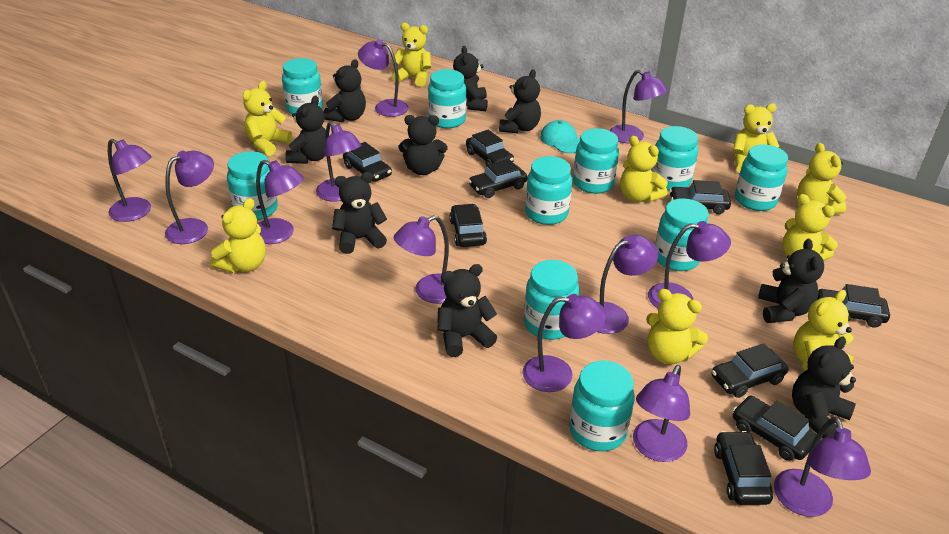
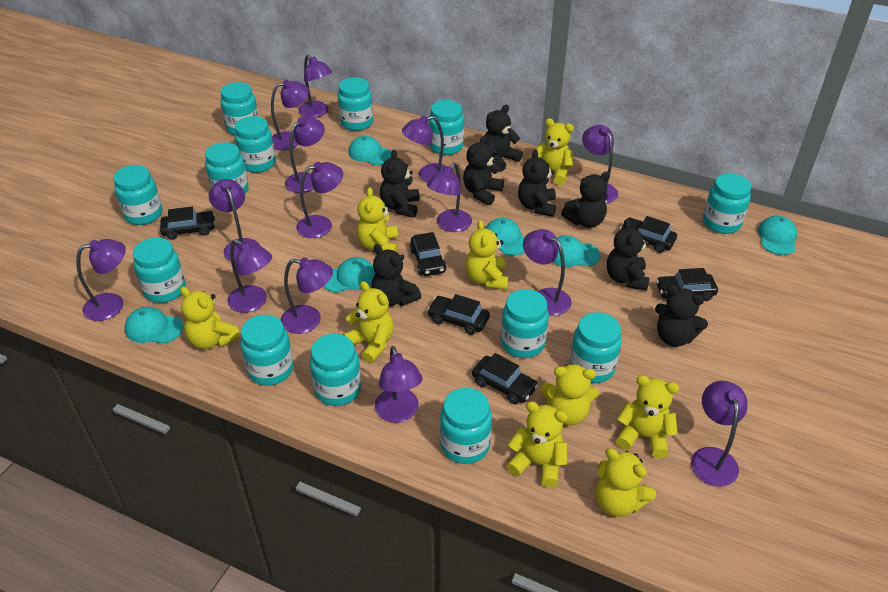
black car: 9 -> 6
black teddy bear: 9 -> 8
purple lamp: 12 -> 14
turquoise cap: 1 -> 6
turquoise jar: 10 -> 13

